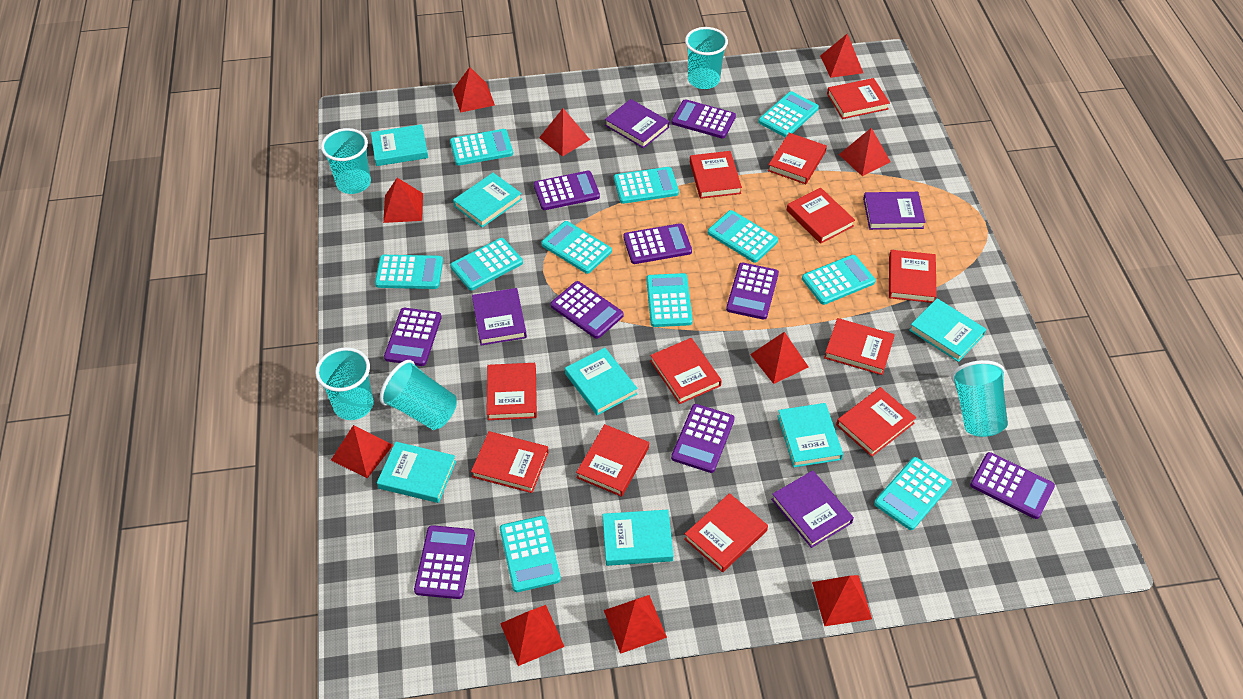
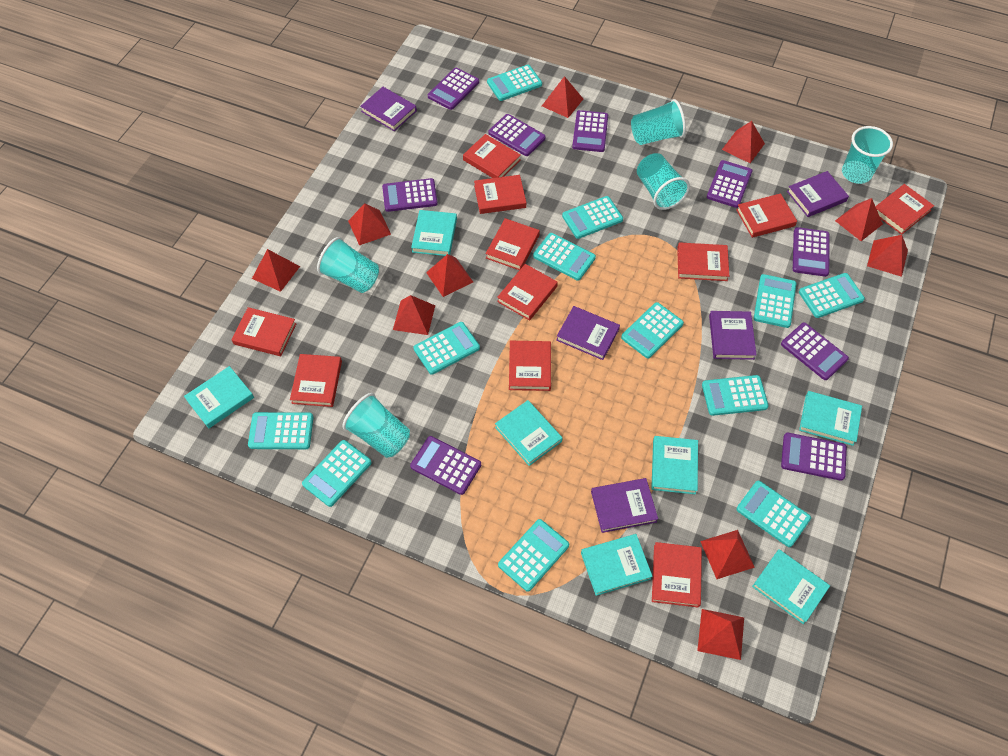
purple book: 4 -> 5
red book: 12 -> 11
turquoise calculator: 11 -> 12

